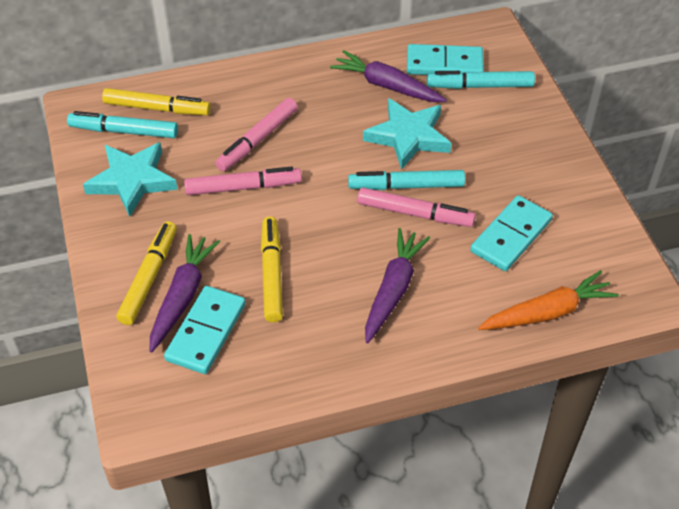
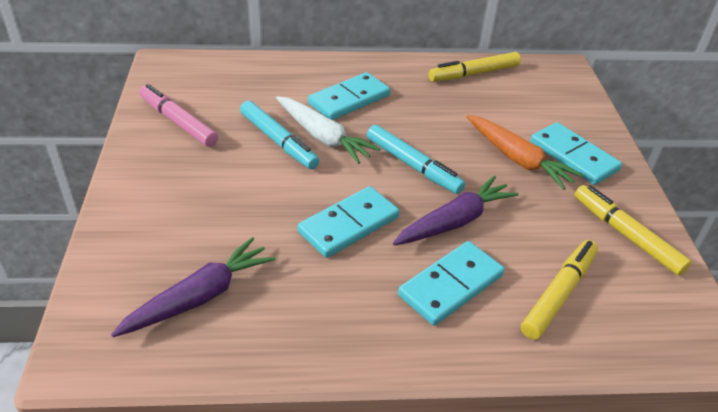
pink marker: 3 -> 1
purple carrot: 3 -> 2
turquoise domino: 3 -> 4
turquoise marker: 3 -> 2
turquoise star: 2 -> 0
white carrot: 0 -> 1

